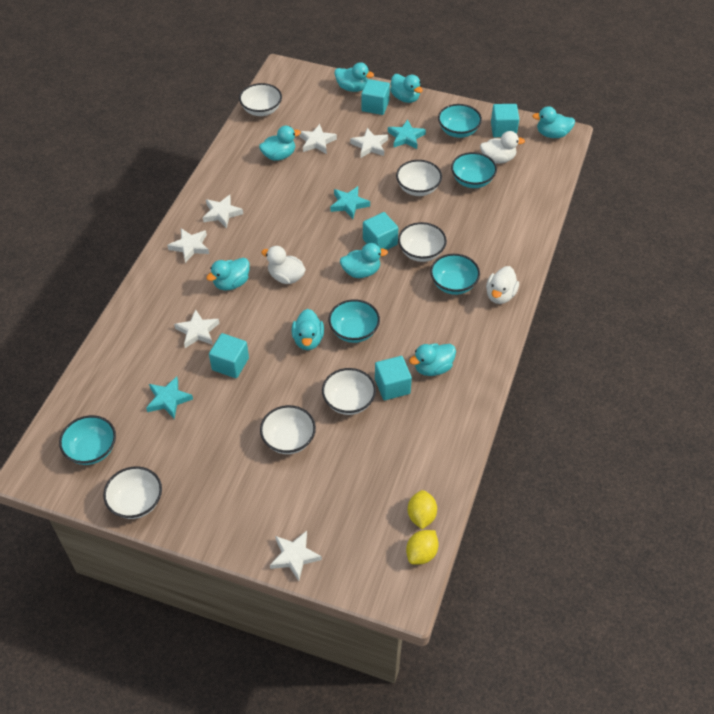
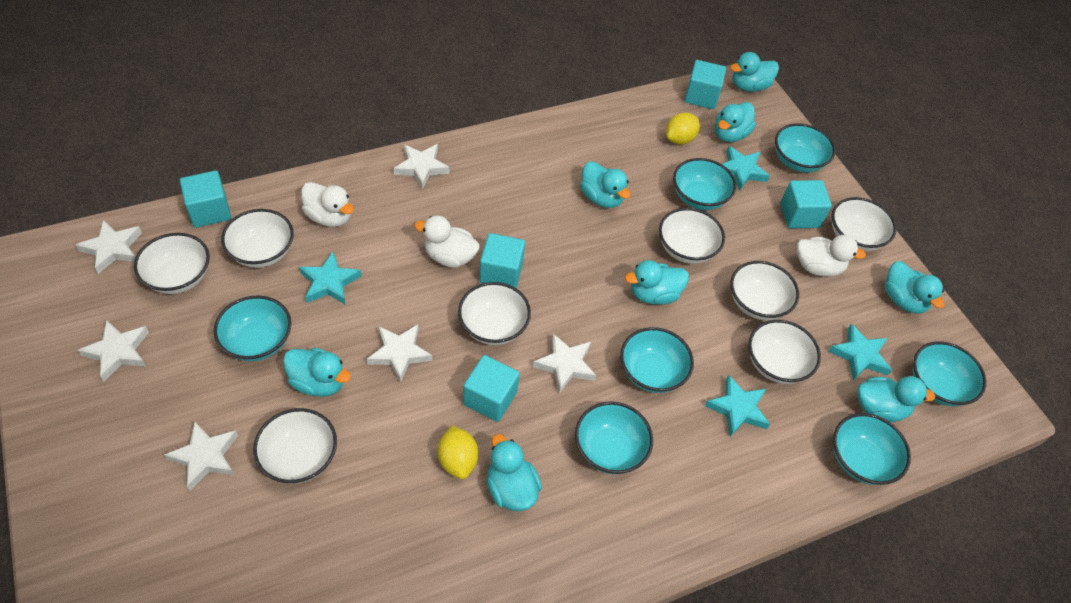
turquoise bowl: 5 -> 7
turquoise star: 3 -> 4
white bowl: 6 -> 8

